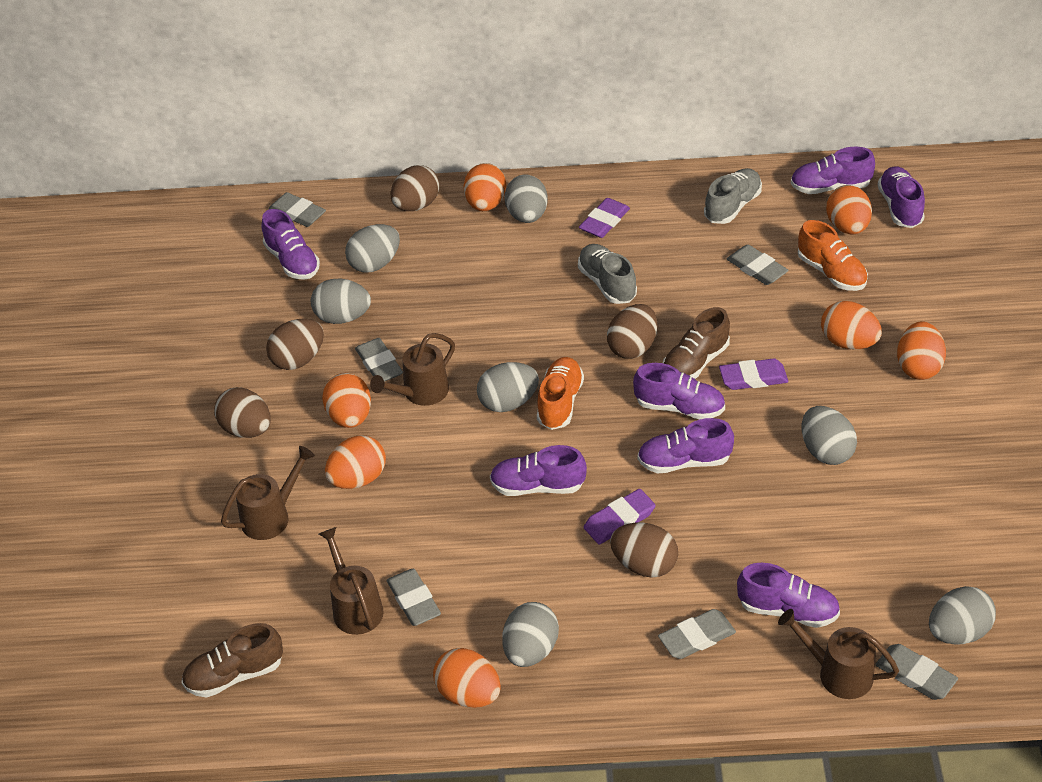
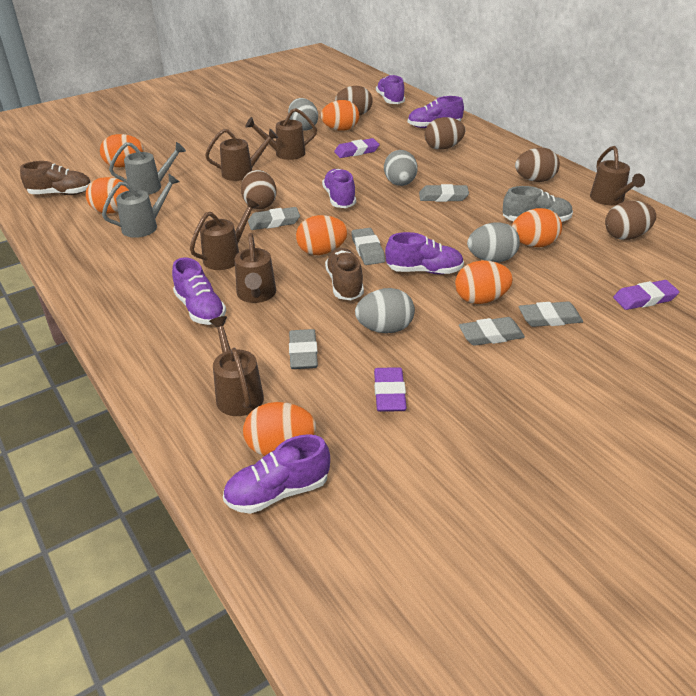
brown watering can: 4 -> 6
grey egg: 7 -> 4
grey shoe: 2 -> 1
grey watering can: 0 -> 2
orange shoe: 2 -> 0
purple shoe: 7 -> 6

